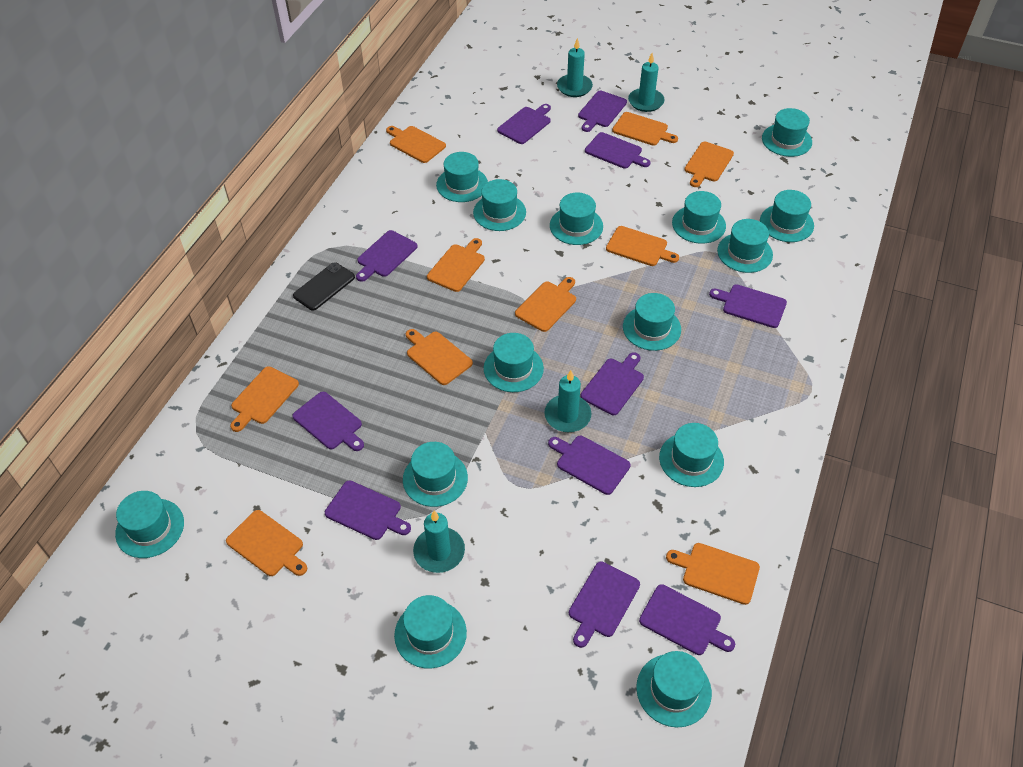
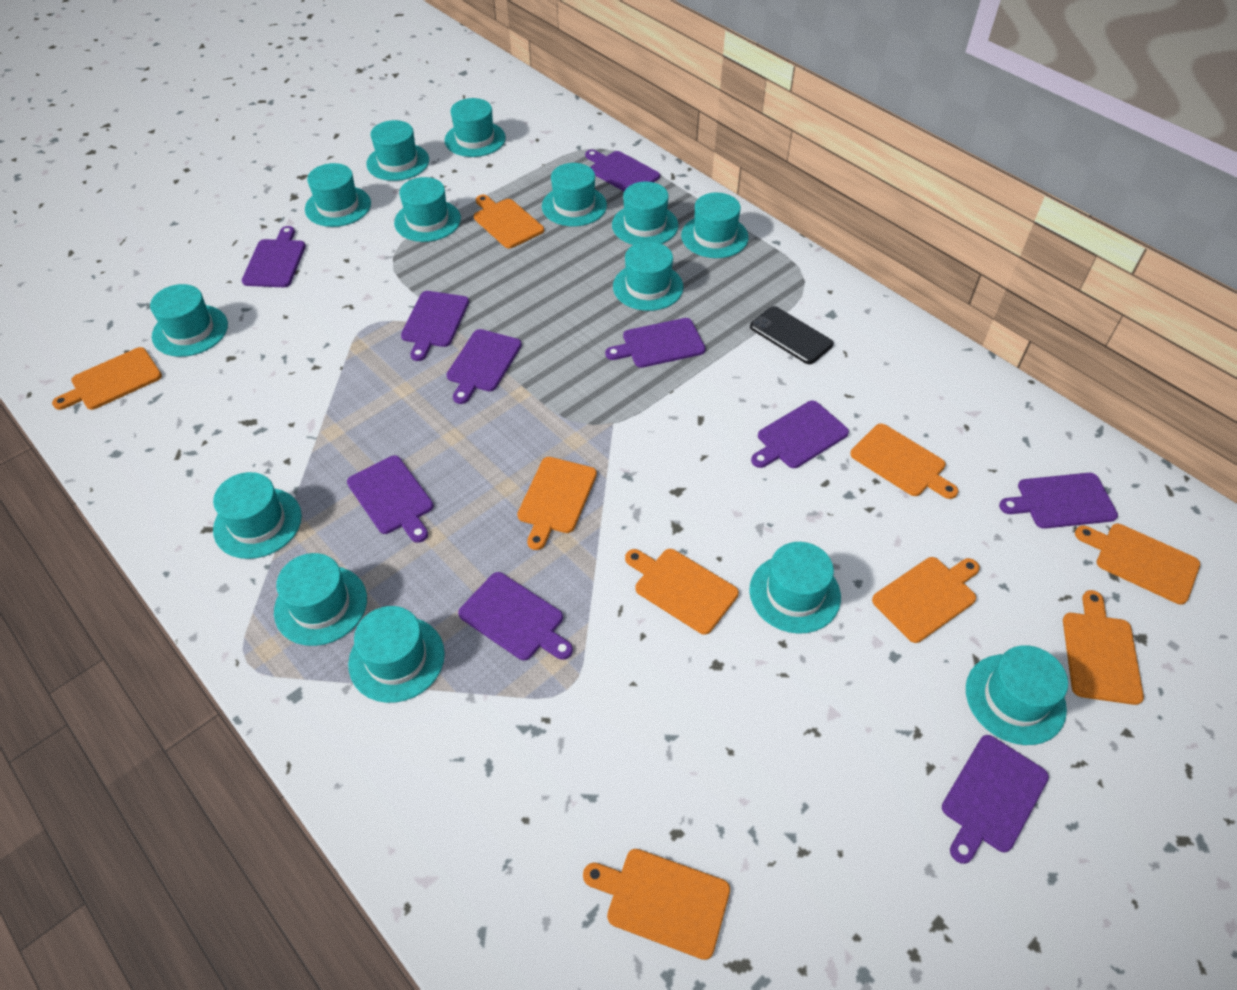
orange cutting board: 10 -> 9
purple cutting board: 11 -> 10
turquoise candle: 4 -> 0

